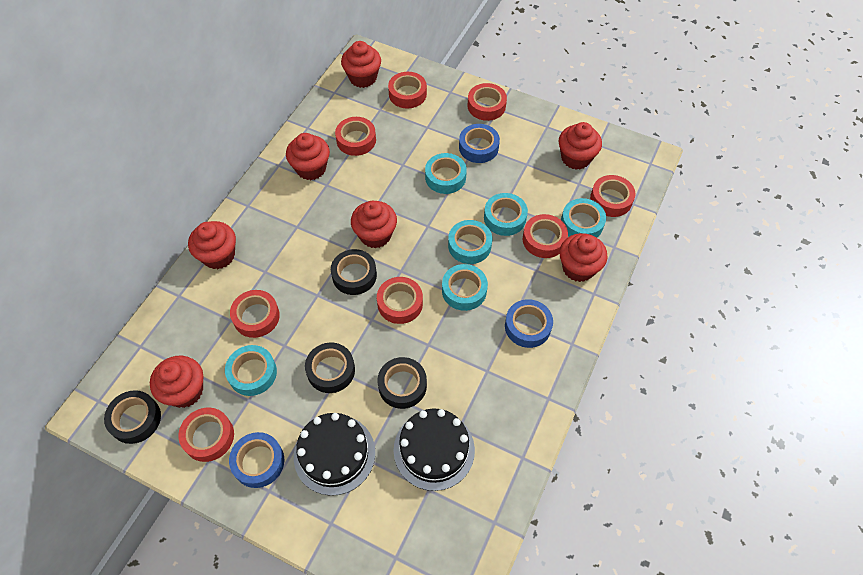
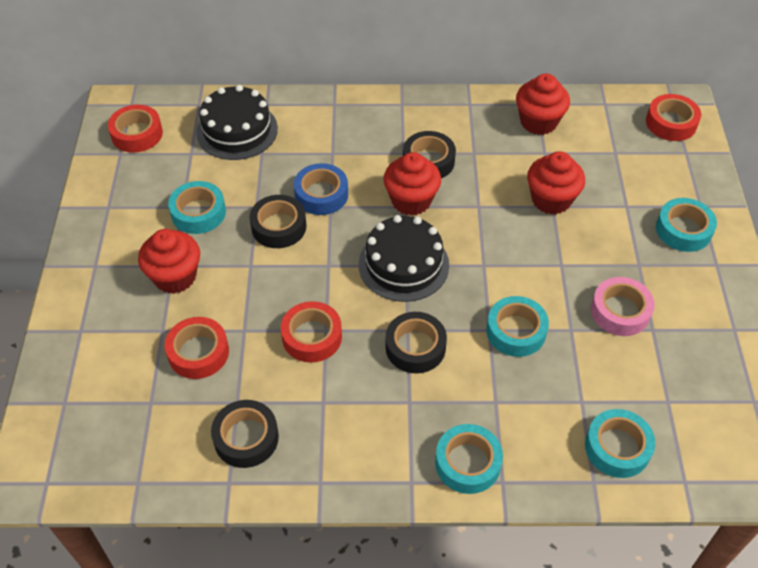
blue tape: 3 -> 1
pink tape: 0 -> 1
red cupcake: 7 -> 4
red tape: 8 -> 4
turquoise tape: 6 -> 5

